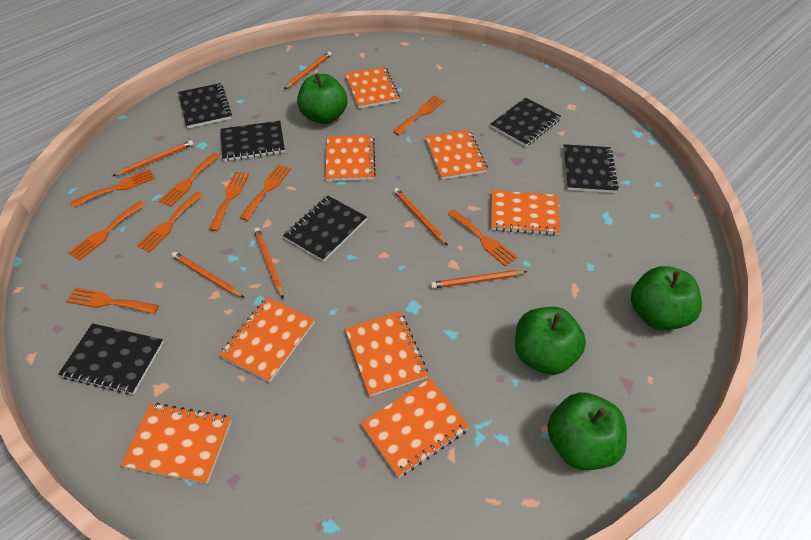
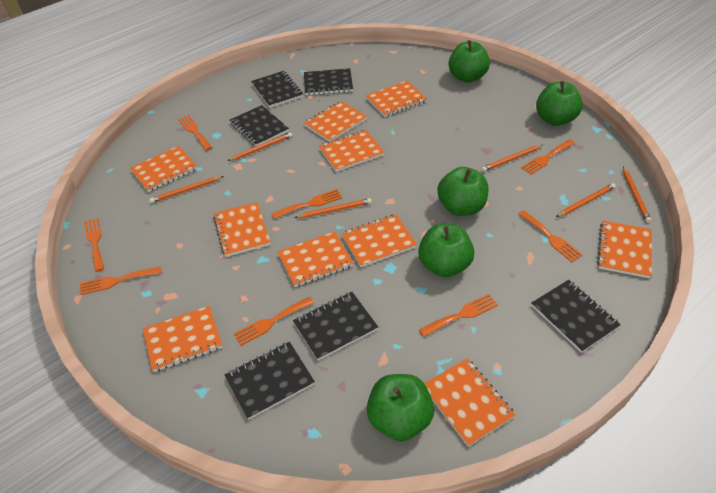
green apple: 4 -> 5
orange fork: 9 -> 8
orange notebook: 8 -> 10

